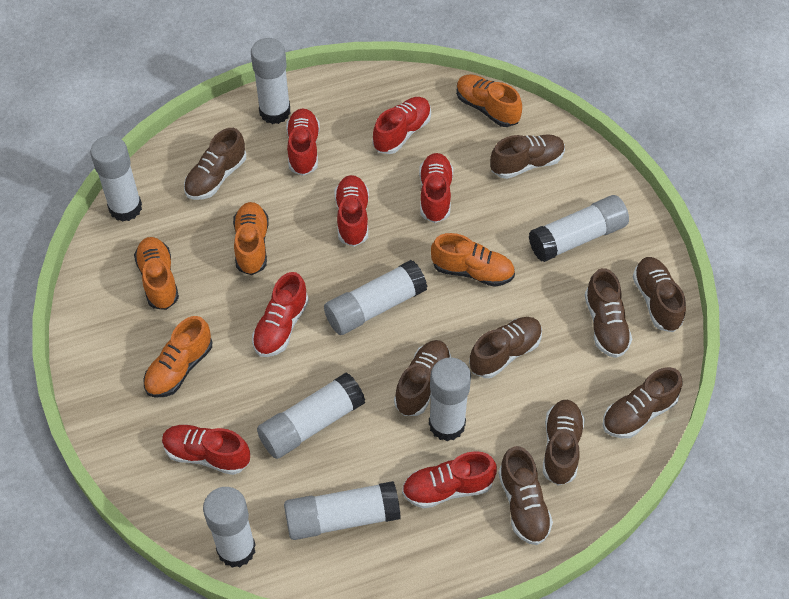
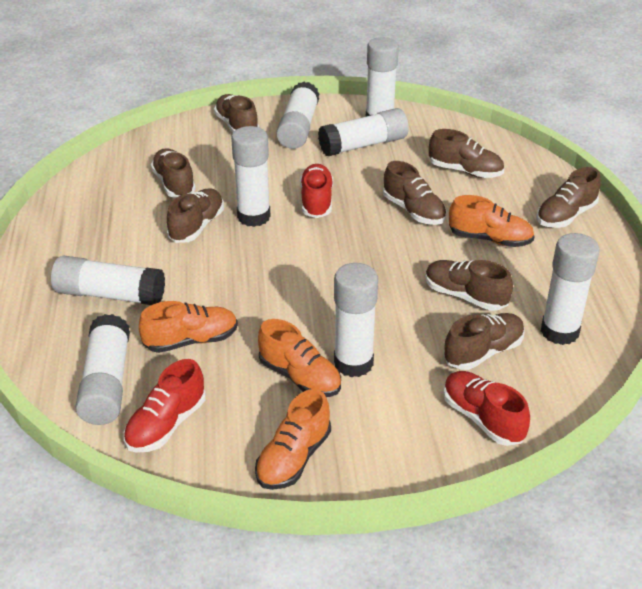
brown shoe: 9 -> 8
orange shoe: 5 -> 4
red shoe: 7 -> 3

